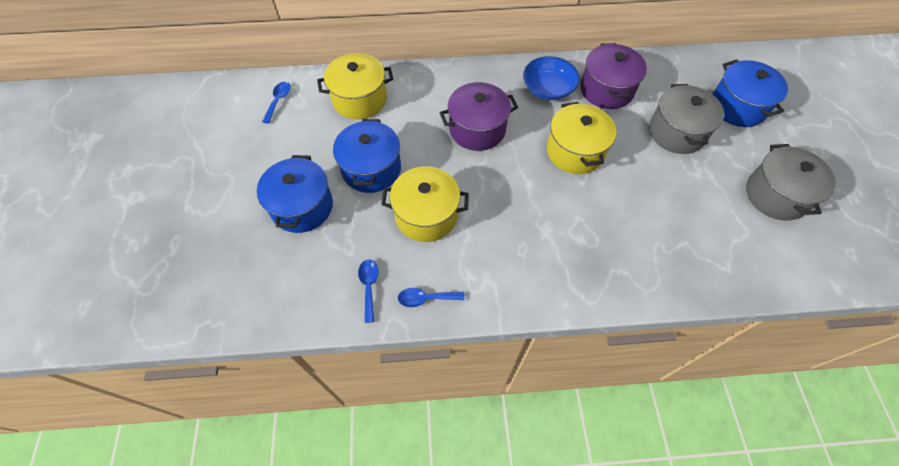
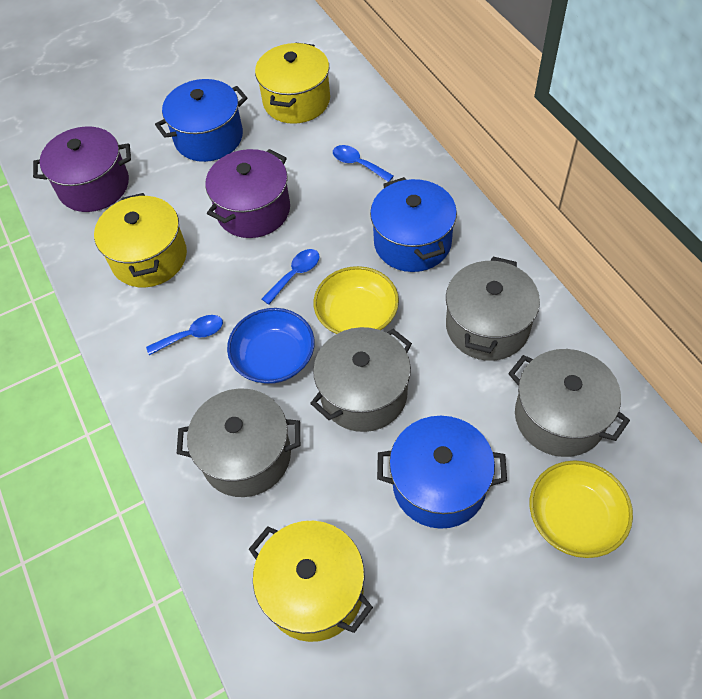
grey pot: 2 -> 4
yellow bowl: 0 -> 2

